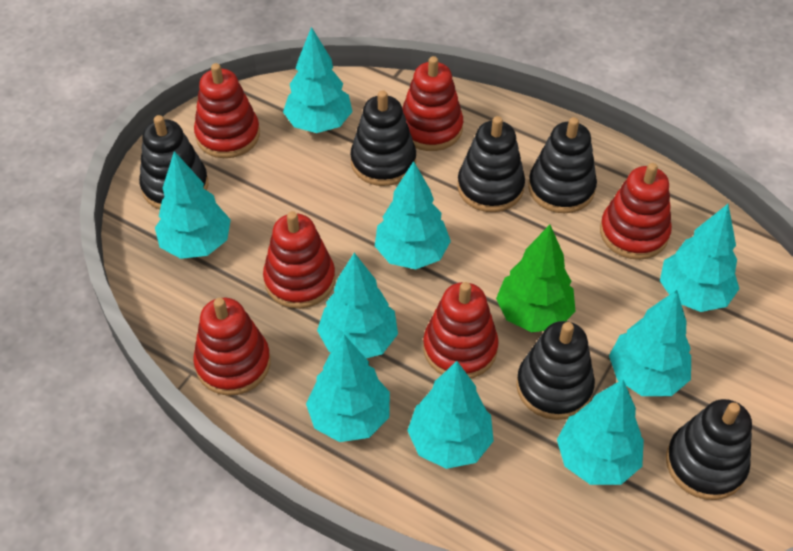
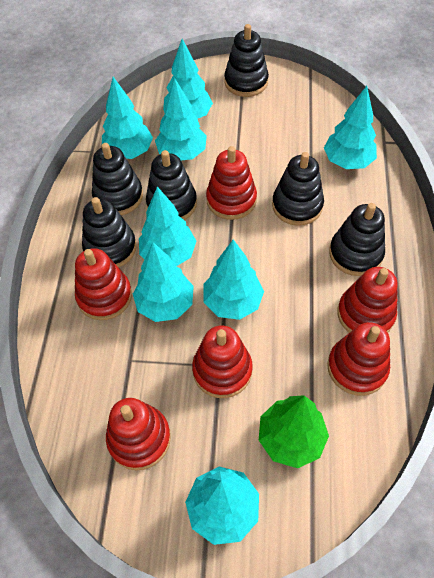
turquoise tree: 9 -> 8

